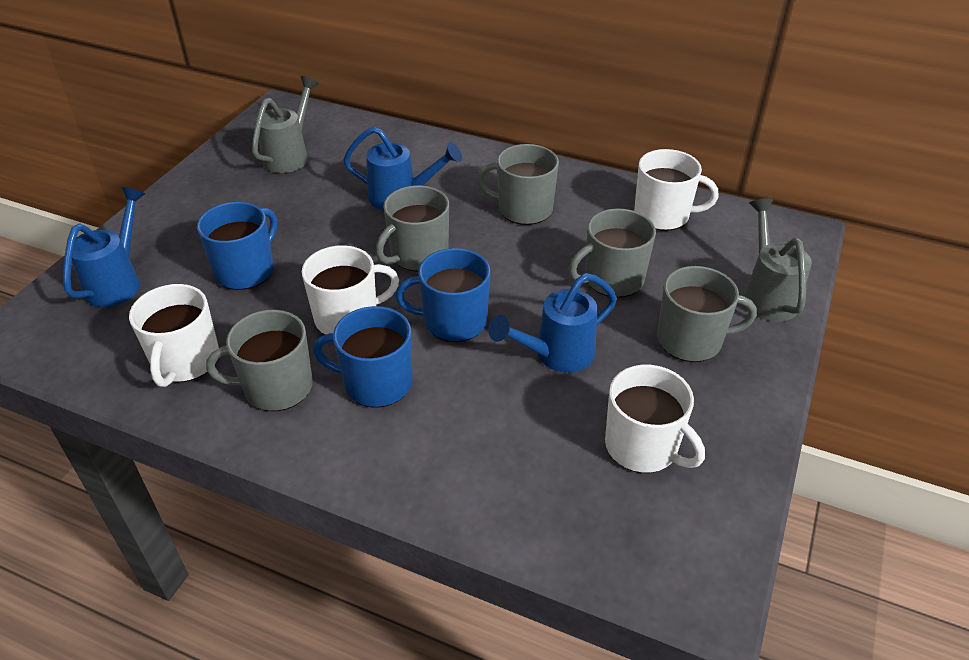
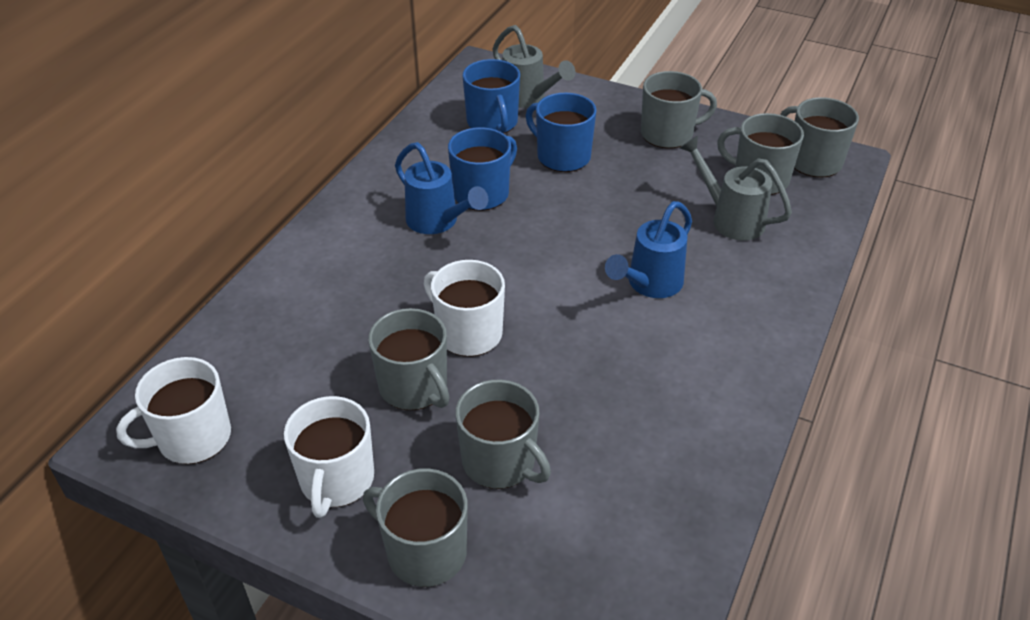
blue watering can: 3 -> 2
grey mug: 5 -> 6
white mug: 4 -> 3

